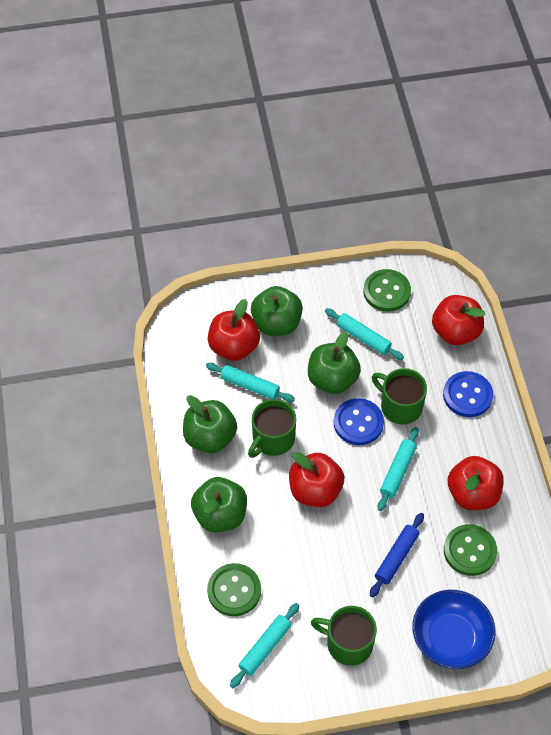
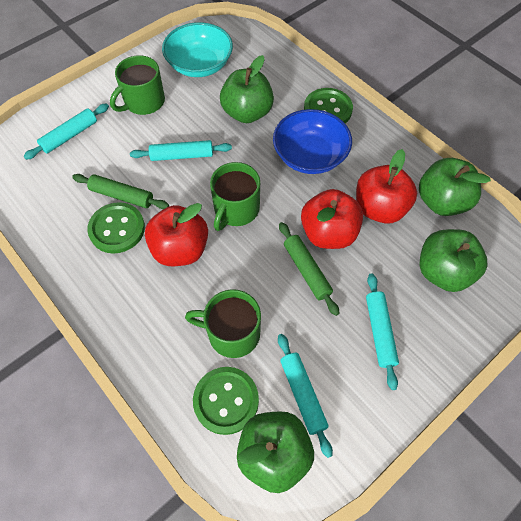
blue button: 2 -> 0
blue rolling pin: 1 -> 0
green rolling pin: 0 -> 2
red apple: 4 -> 3
turquoise bowl: 0 -> 1

